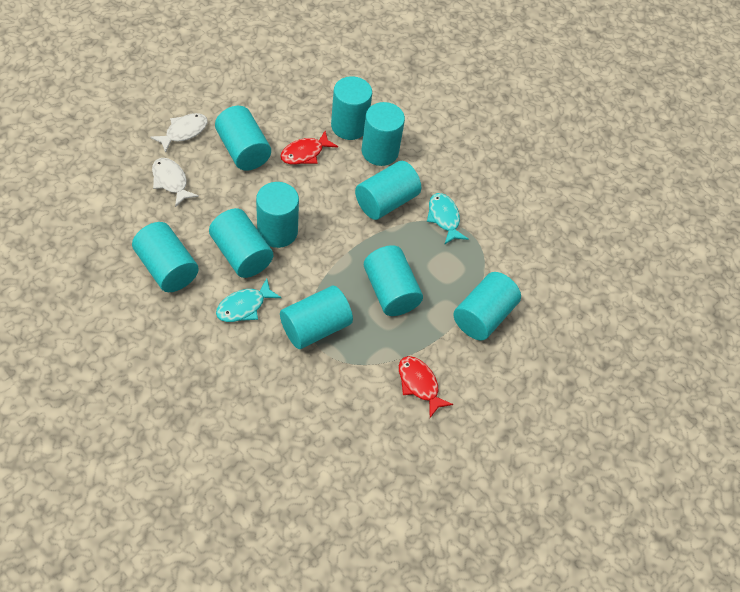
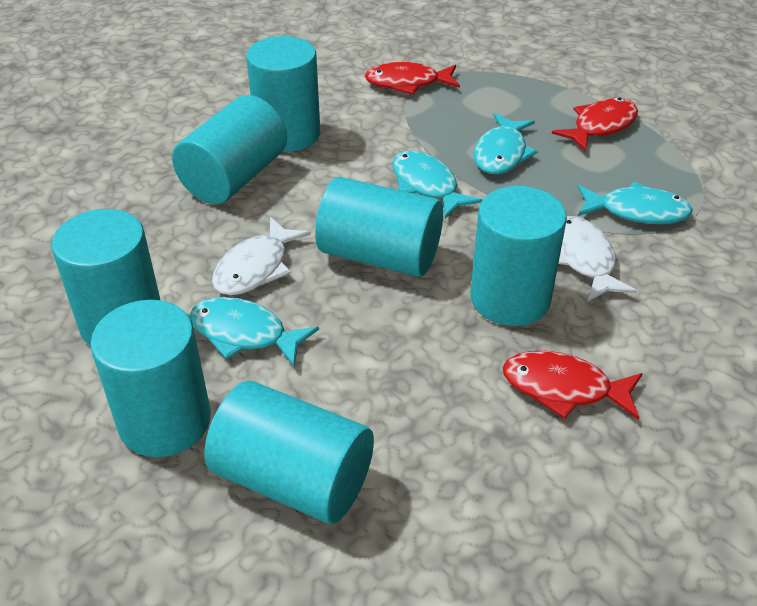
red fish: 2 -> 3
turquoise cylinder: 10 -> 7
turquoise fish: 2 -> 4

